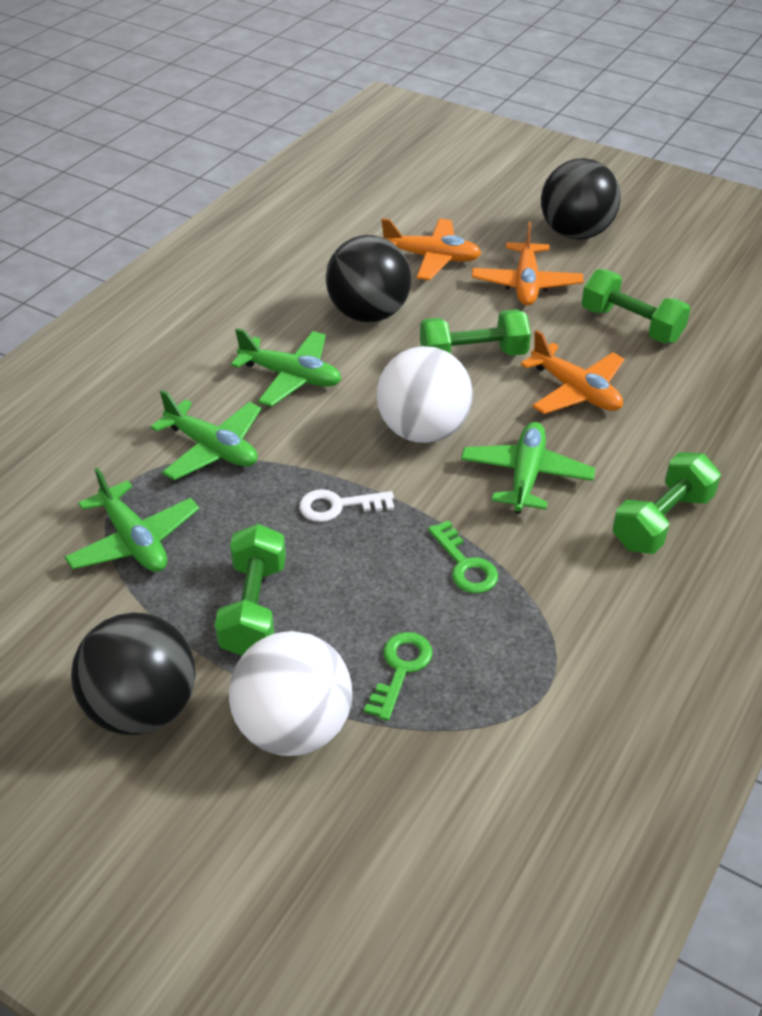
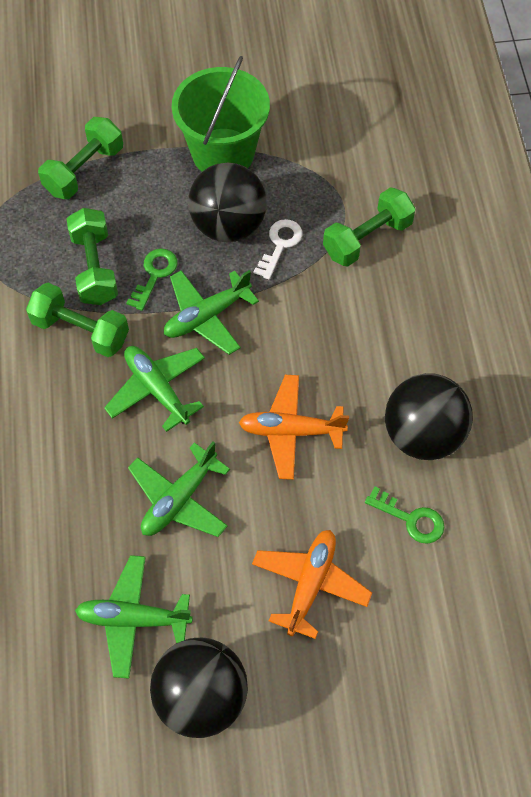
green bucket: 0 -> 1
orange plane: 3 -> 2
white ball: 2 -> 0

